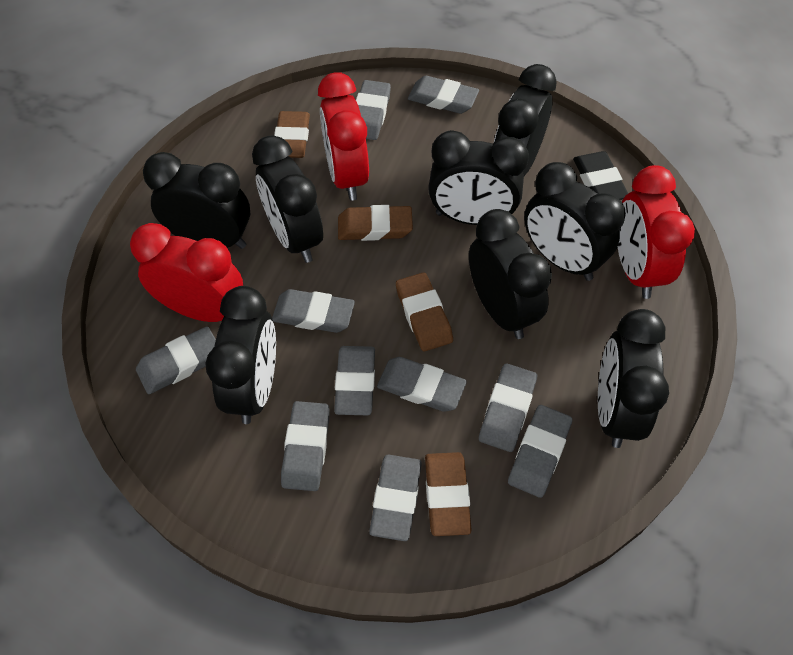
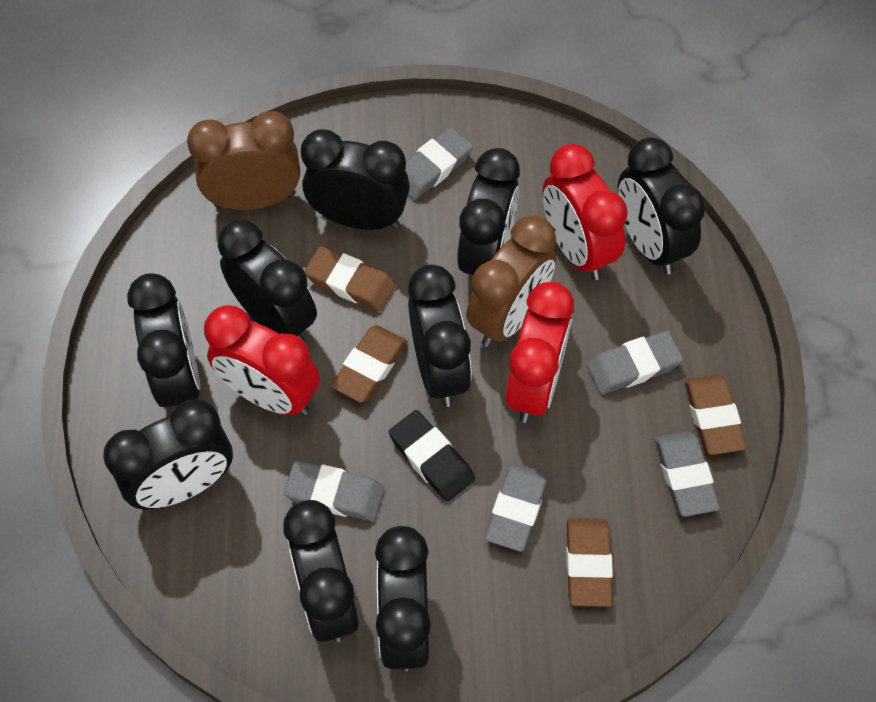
black clock: 8 -> 9
brown clock: 0 -> 2
grey eraser: 10 -> 5

